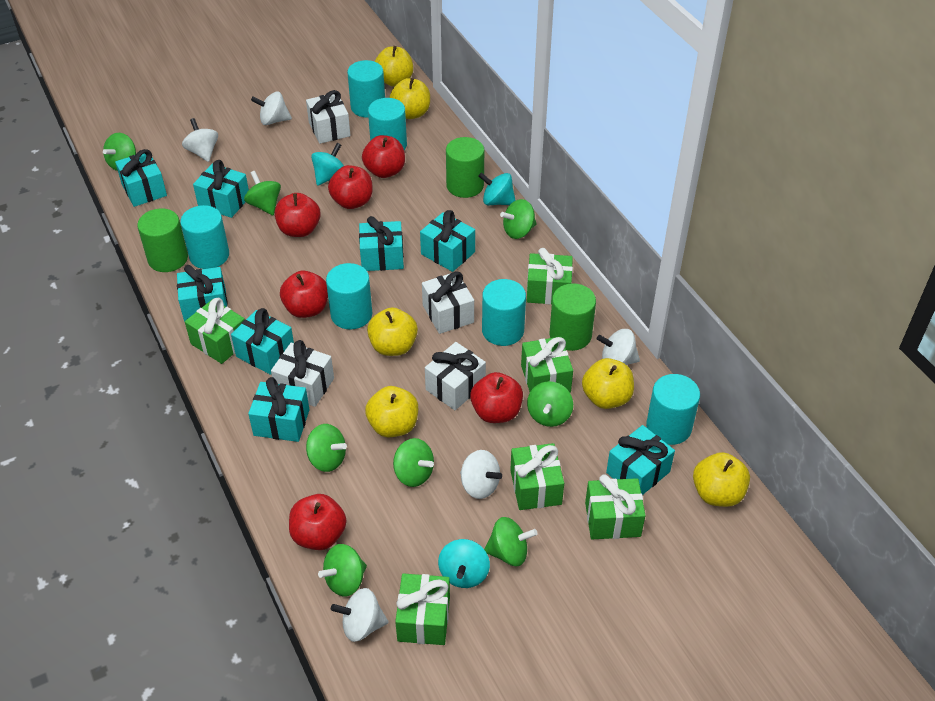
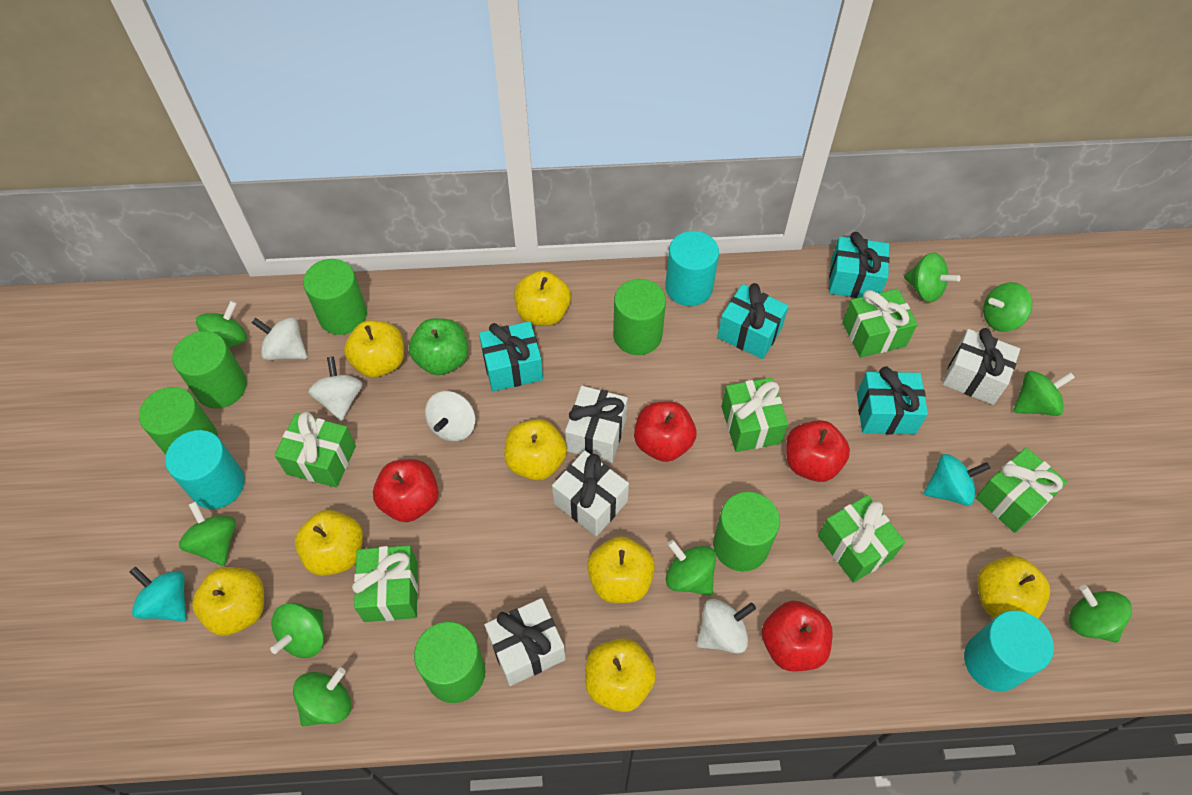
green apple: 0 -> 1
green cylinder: 3 -> 6
green spinning top: 8 -> 9
red apple: 6 -> 4
turquoise cylinder: 6 -> 3
turquoise gift: 8 -> 4
turquoise spinning top: 3 -> 2
white spinning top: 5 -> 4
yellow apple: 6 -> 8

